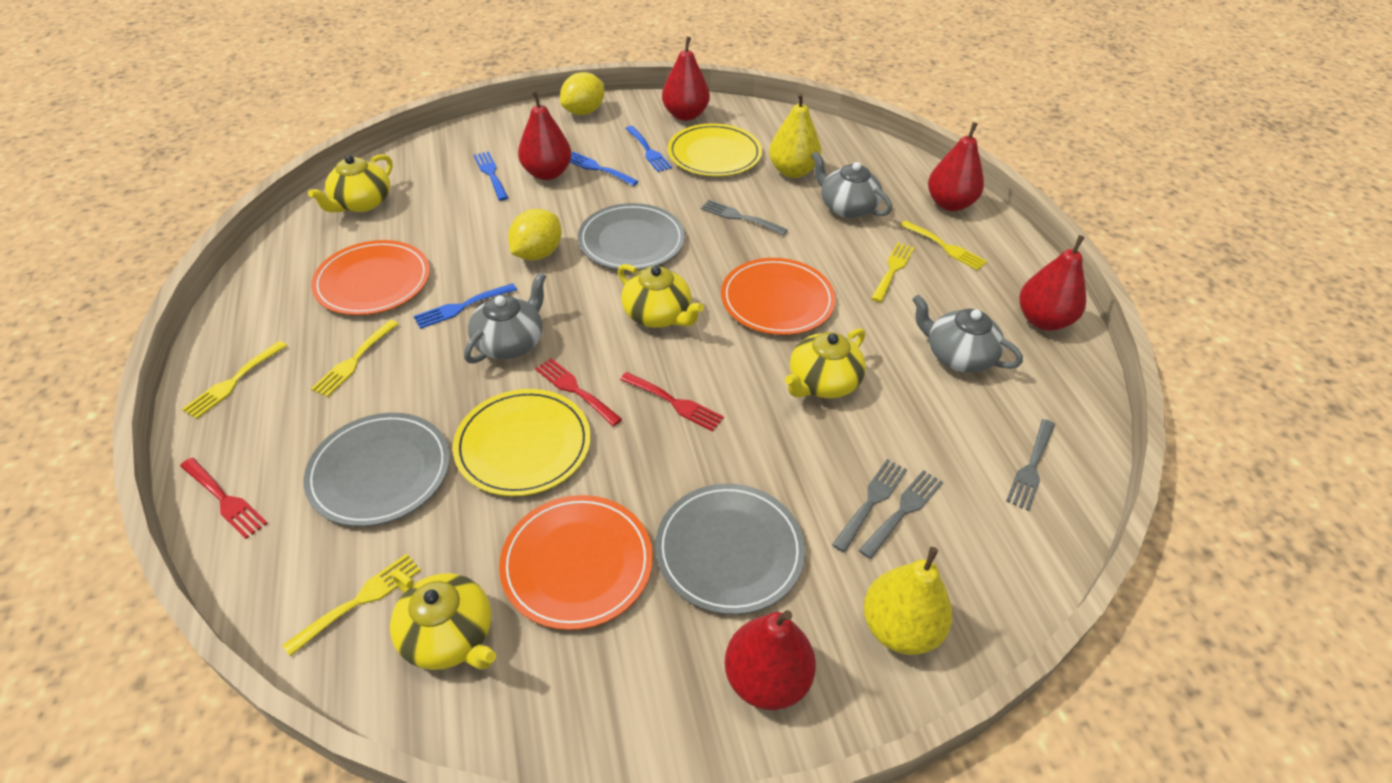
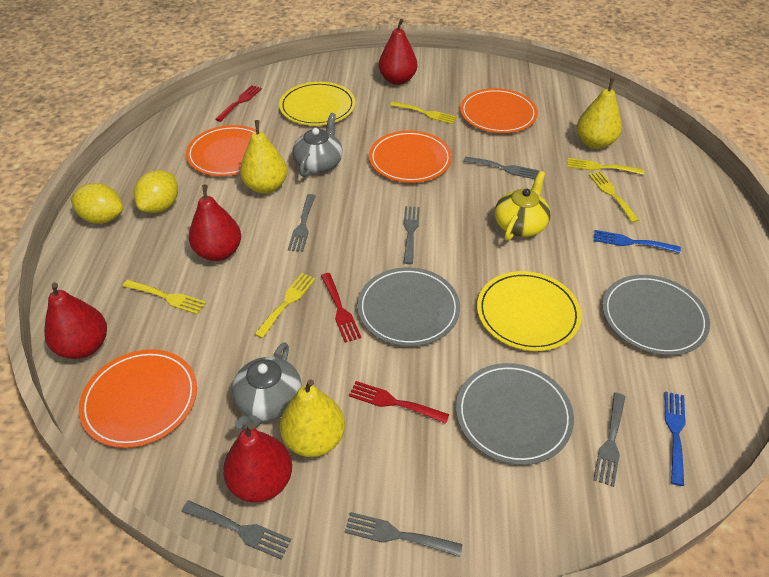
blue fork: 4 -> 2
grey fork: 4 -> 6
grey teapot: 3 -> 2
orange plate: 3 -> 4
red pear: 5 -> 4
yellow pear: 2 -> 3
yellow teapot: 4 -> 1

